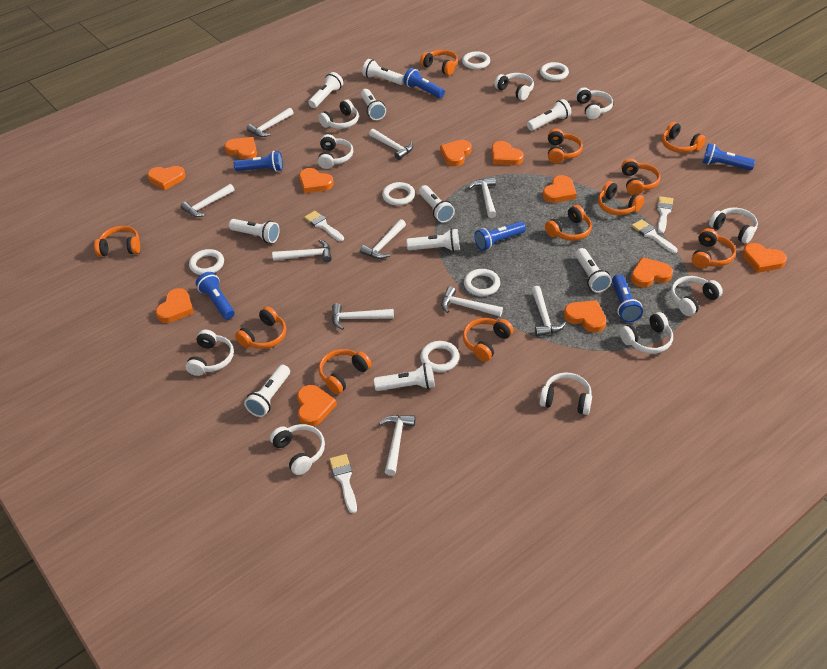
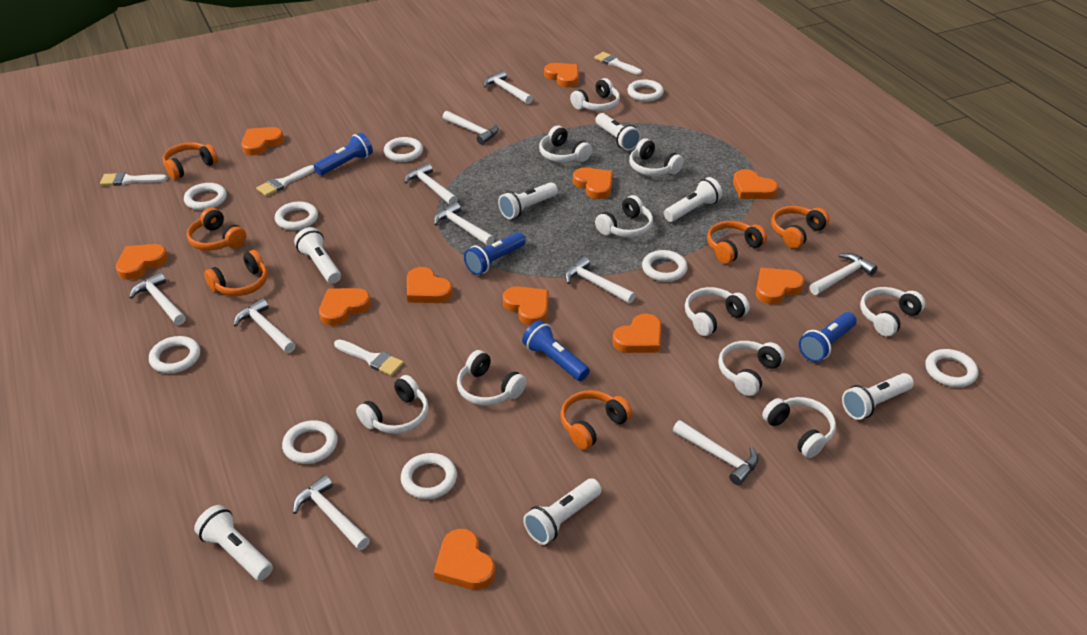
blue flashlight: 6 -> 4
orange headphones: 11 -> 6
white flashlight: 10 -> 7
white ring: 6 -> 9

